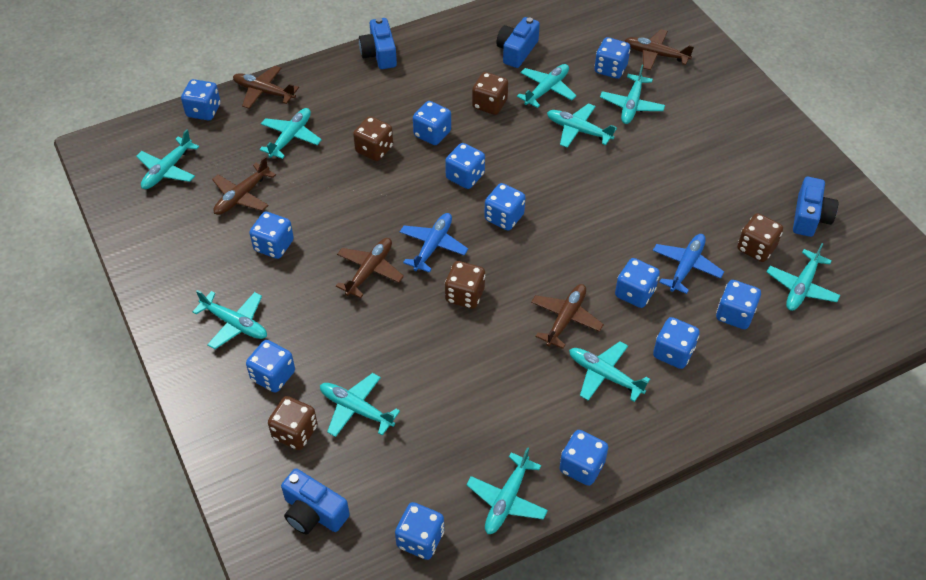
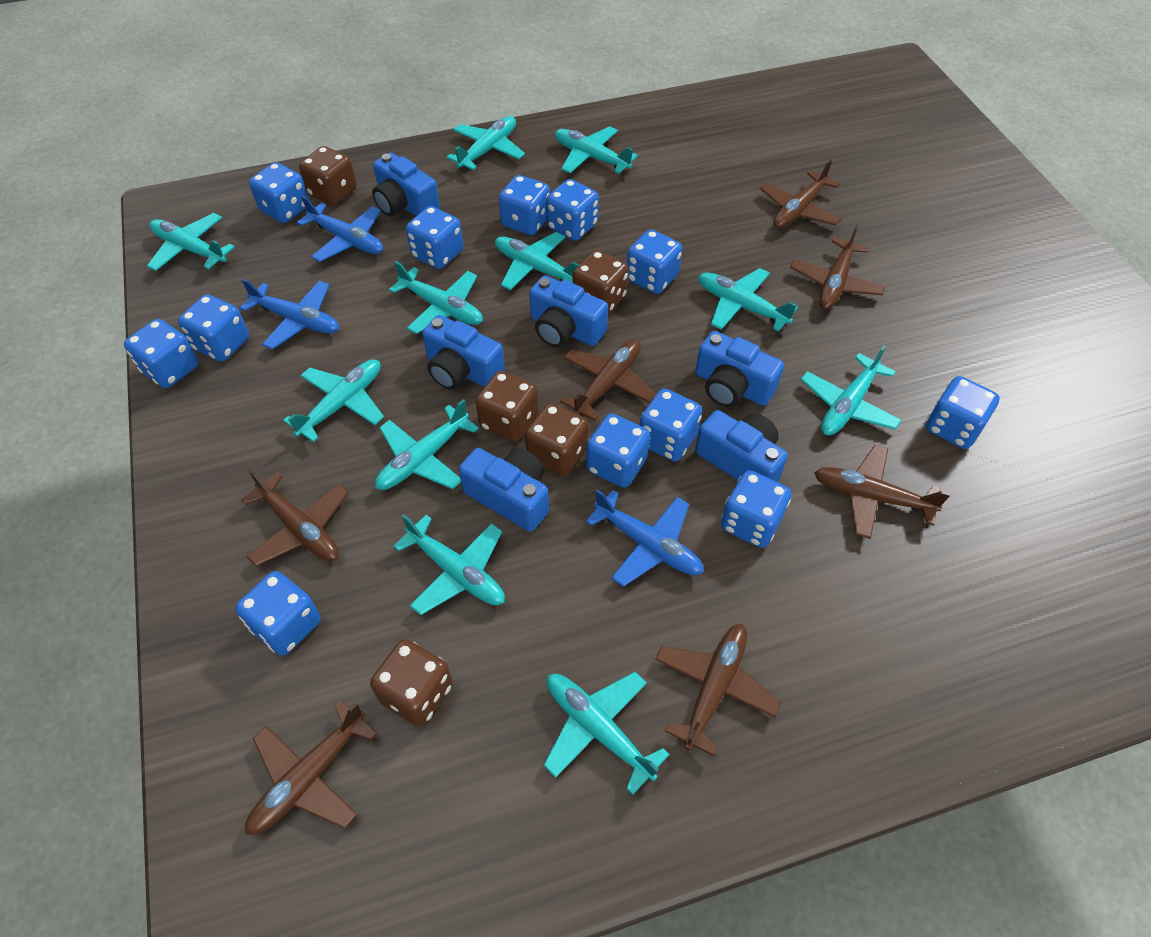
blue camera: 4 -> 6
blue plane: 2 -> 3
brown plane: 5 -> 7
turquoise plane: 10 -> 11

